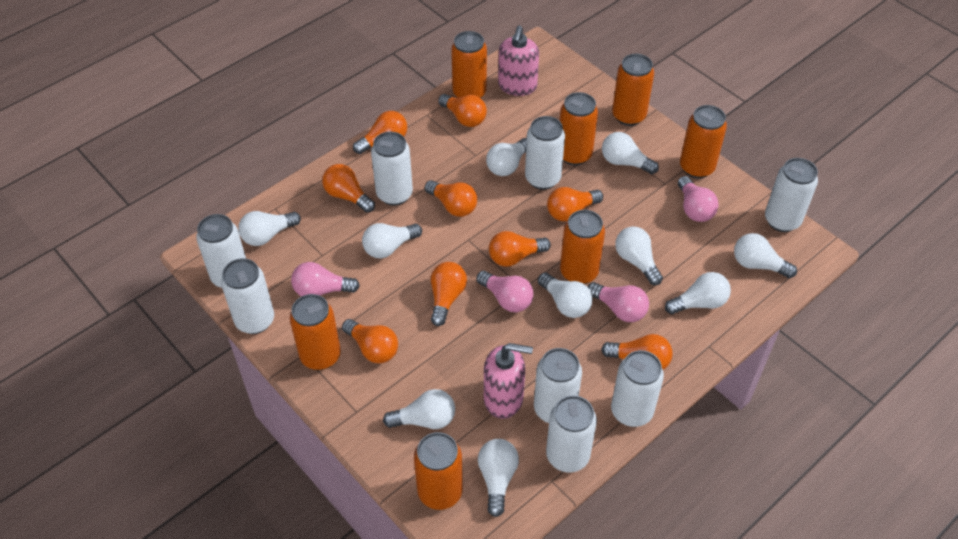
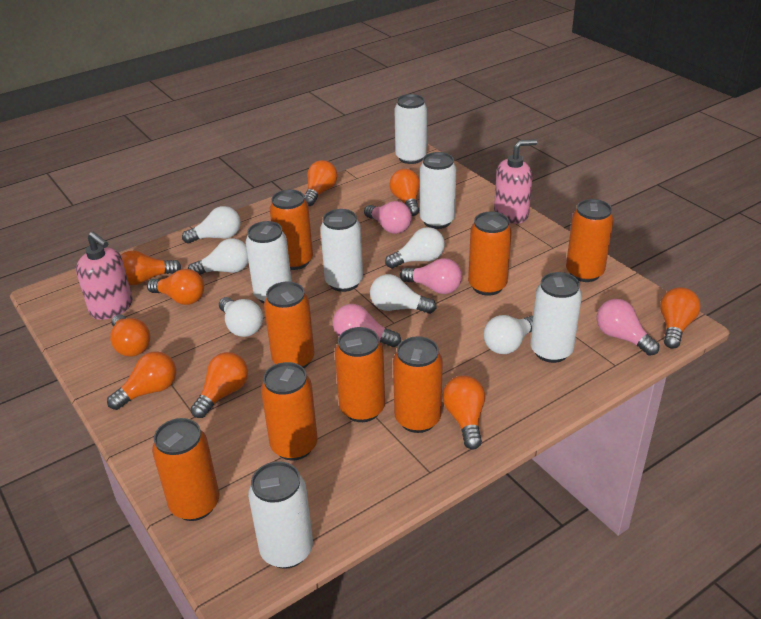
orange can: 7 -> 8
white can: 8 -> 6
white light bulb: 10 -> 6

